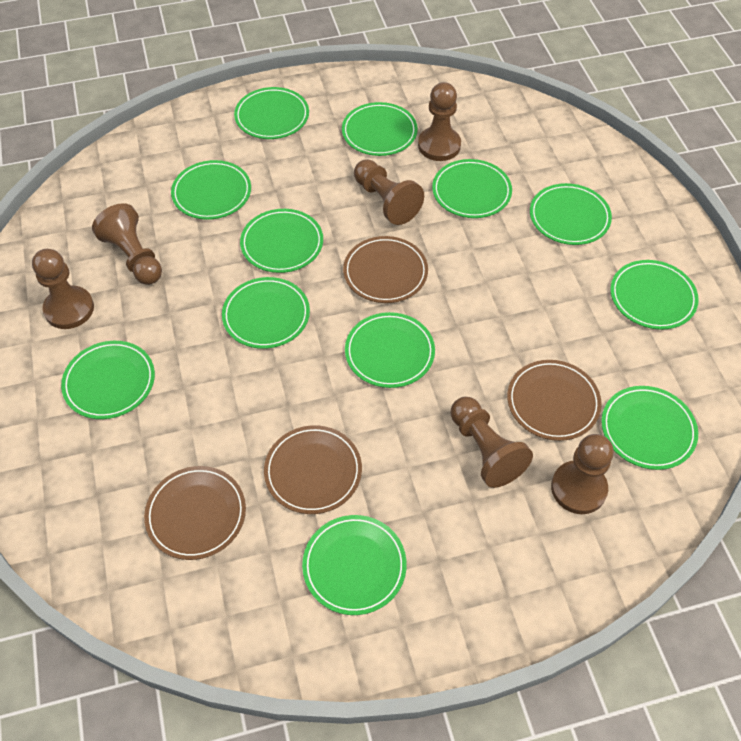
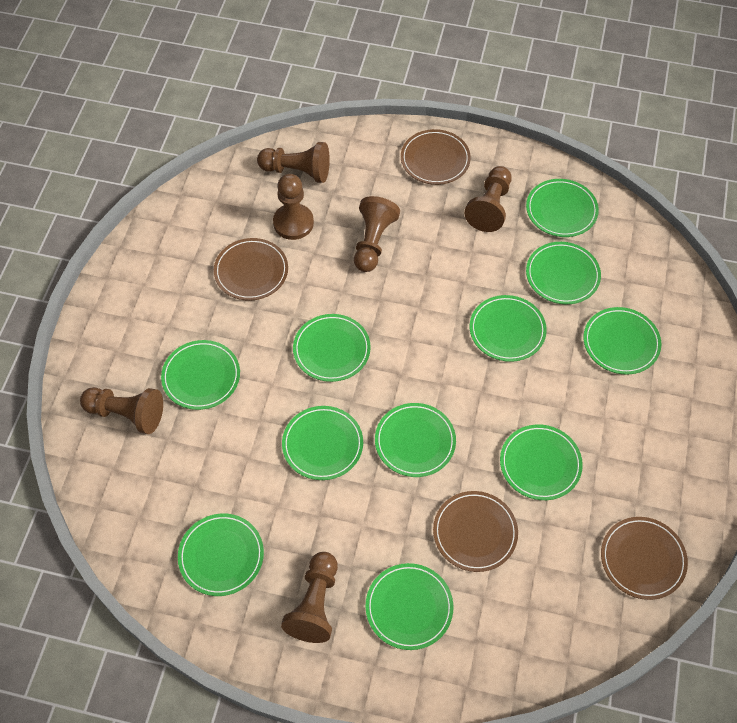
green plate: 12 -> 11

